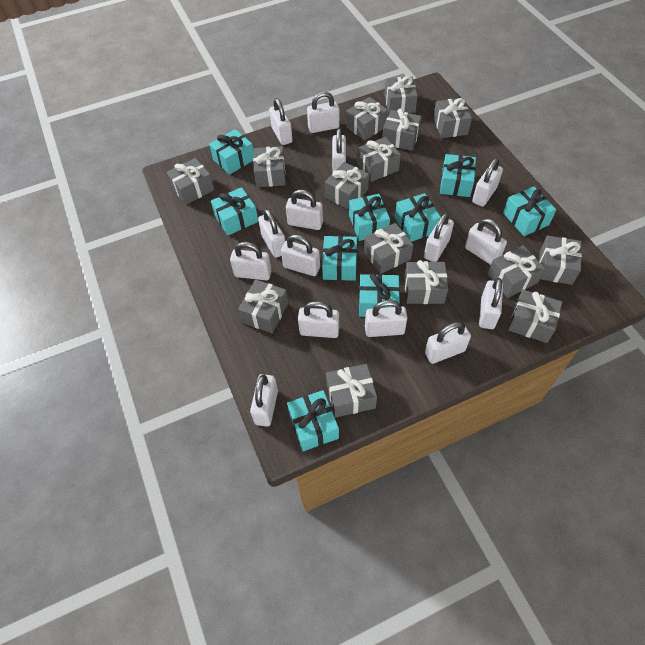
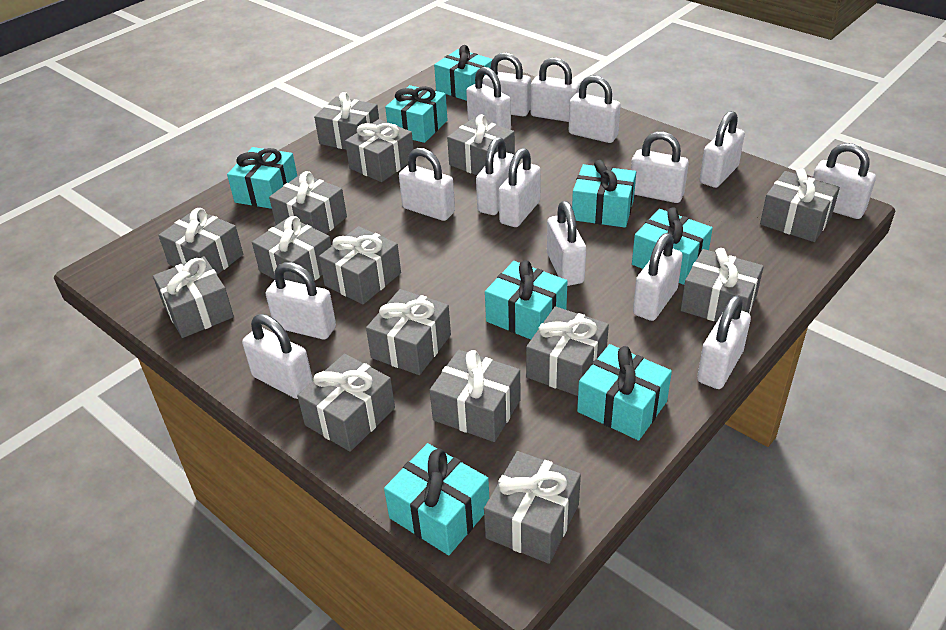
turquoise gift: 9 -> 8

